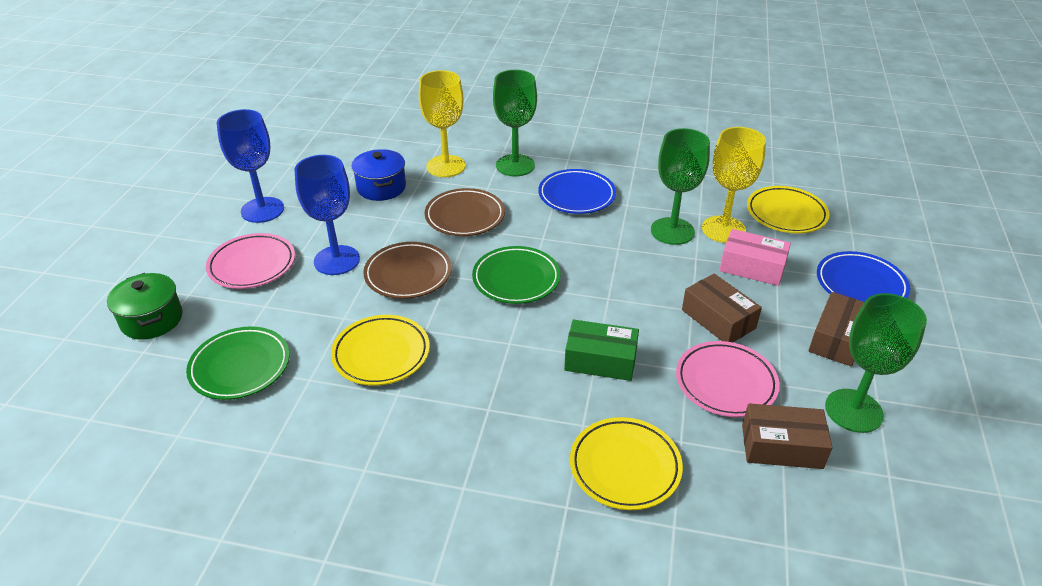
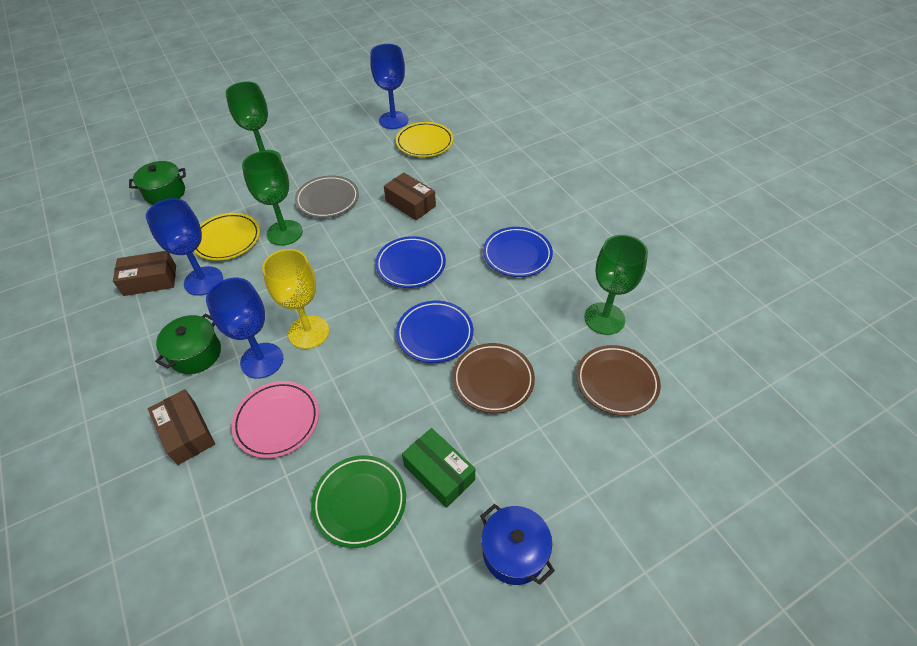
blue goblet: 2 -> 3
blue plate: 2 -> 3
green plate: 2 -> 1
green pot: 1 -> 2
grey plate: 0 -> 1
pink box: 1 -> 0
pink plate: 2 -> 1
yellow goblet: 2 -> 1
yellow plate: 3 -> 2

